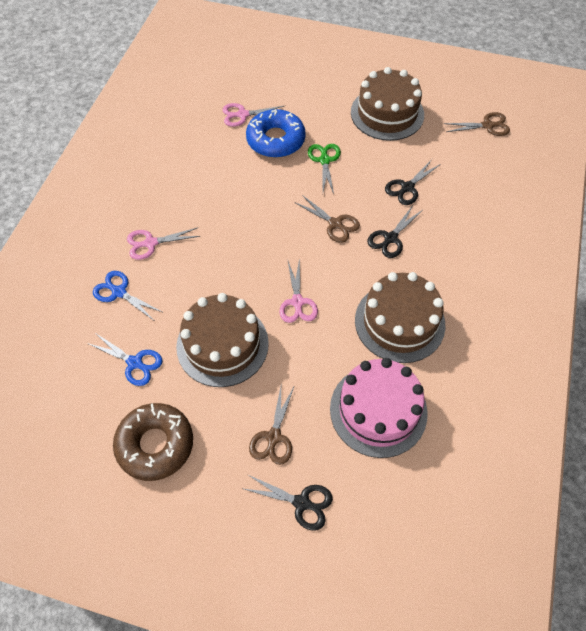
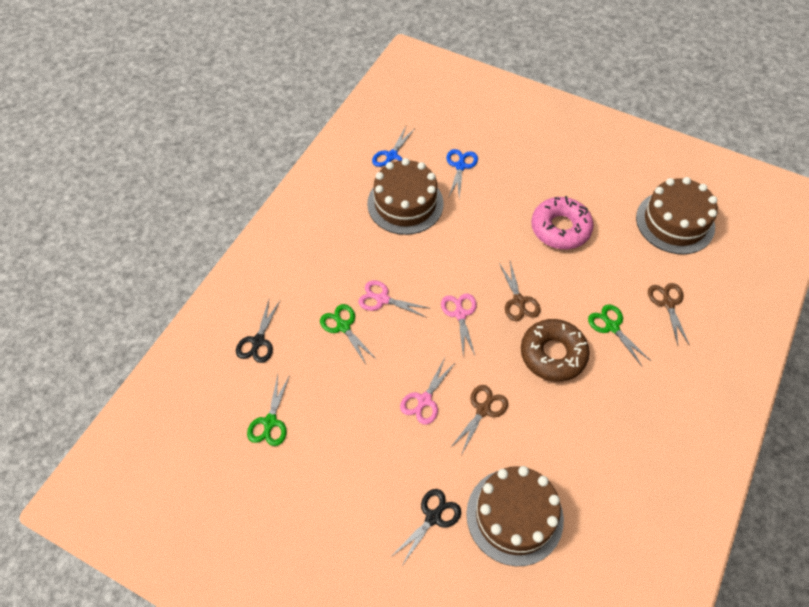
black scissors: 3 -> 2
blue donut: 1 -> 0
green scissors: 1 -> 3
pink cake: 1 -> 0
pink donut: 0 -> 1

